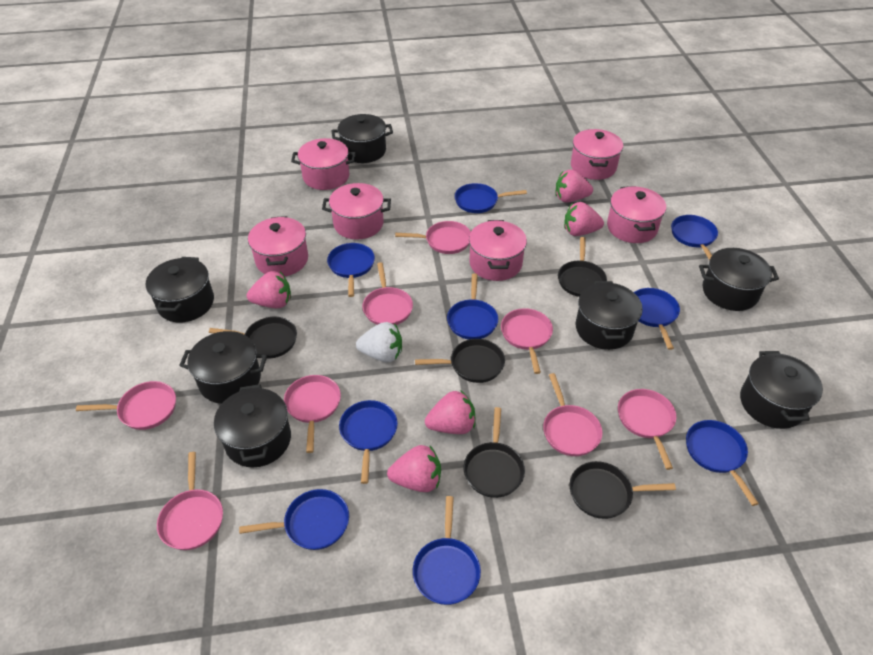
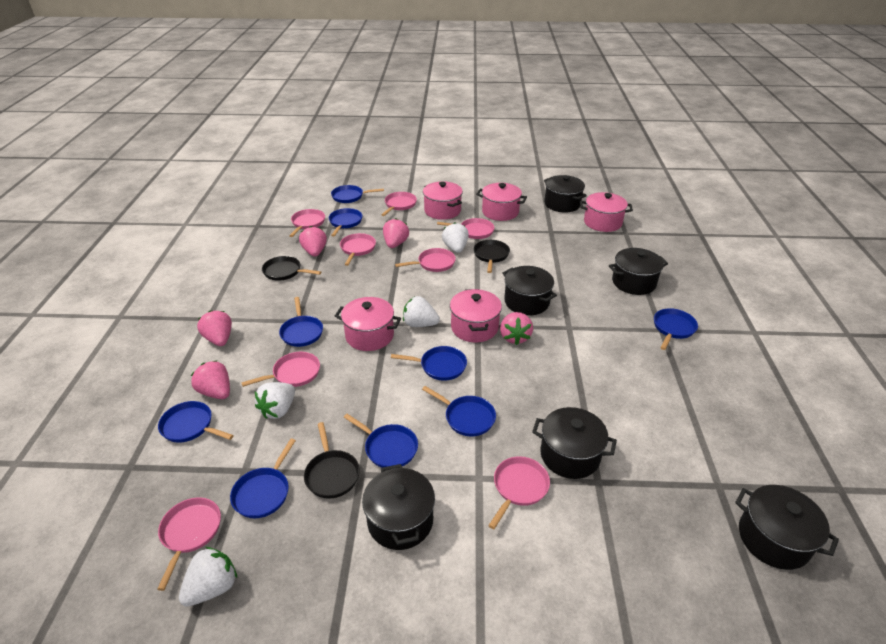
black pan: 5 -> 3
black pot: 7 -> 6
pink pot: 6 -> 5
white strawberry: 1 -> 4

